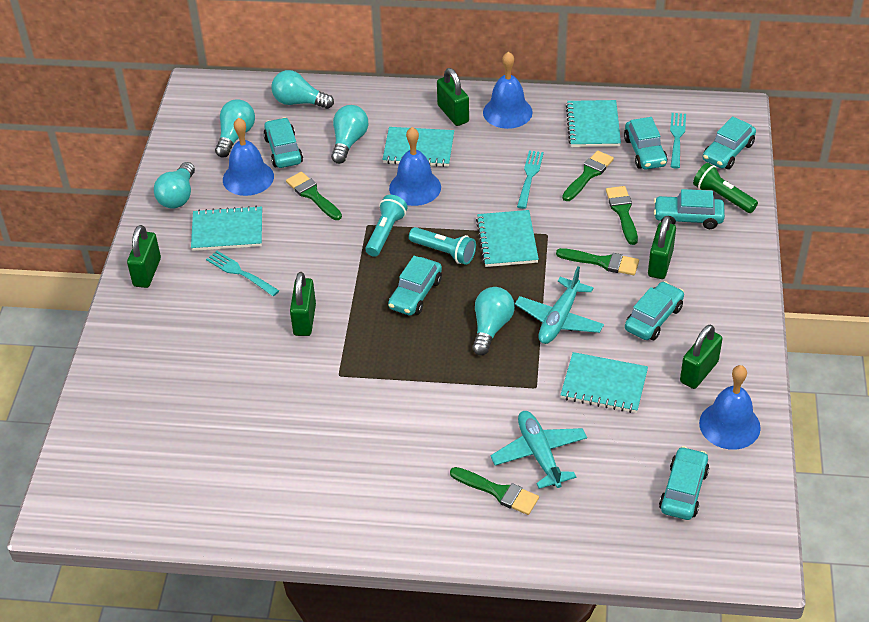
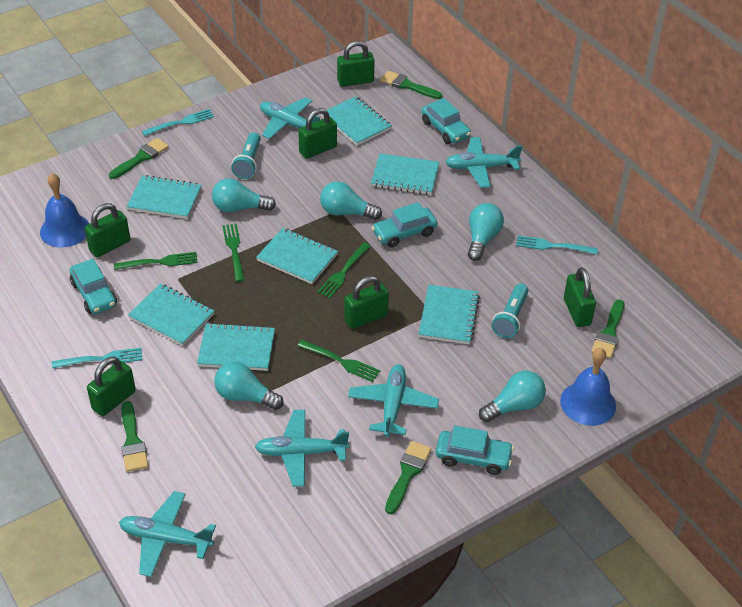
blue bell: 4 -> 2
green flashlight: 1 -> 0
green fork: 0 -> 4
green padlock: 5 -> 6
turquoise car: 7 -> 4
turquoise notebook: 5 -> 7
turquoise plane: 2 -> 5

